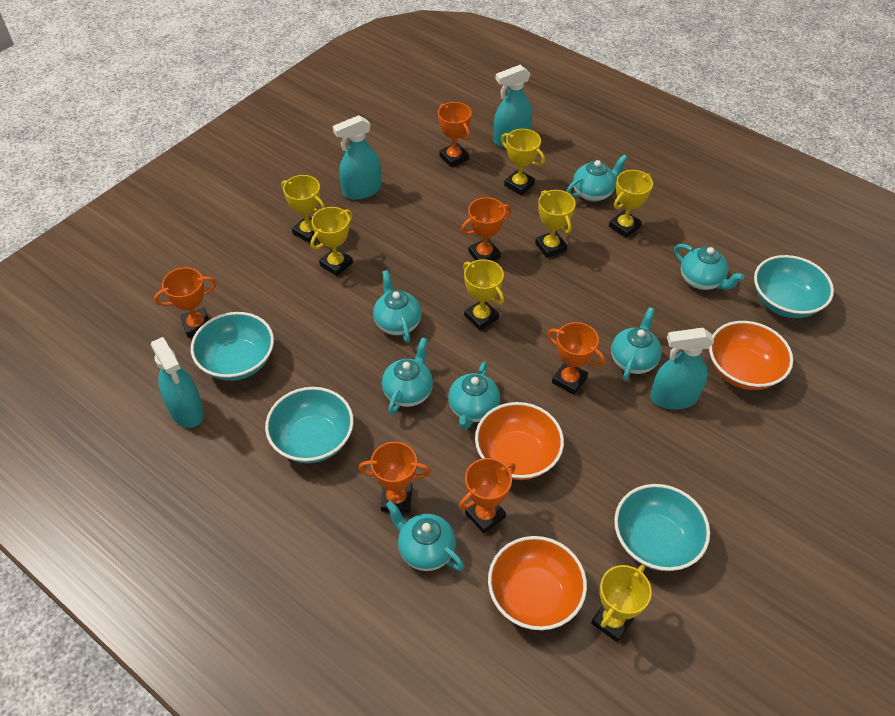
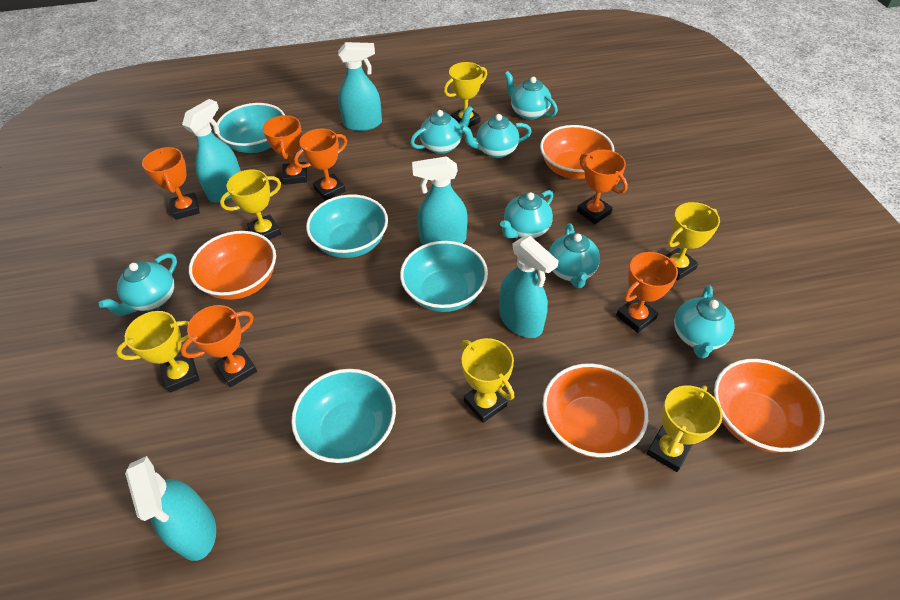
orange bowl: 3 -> 4
turquoise spray bottle: 4 -> 5
yellow trophy: 7 -> 6

